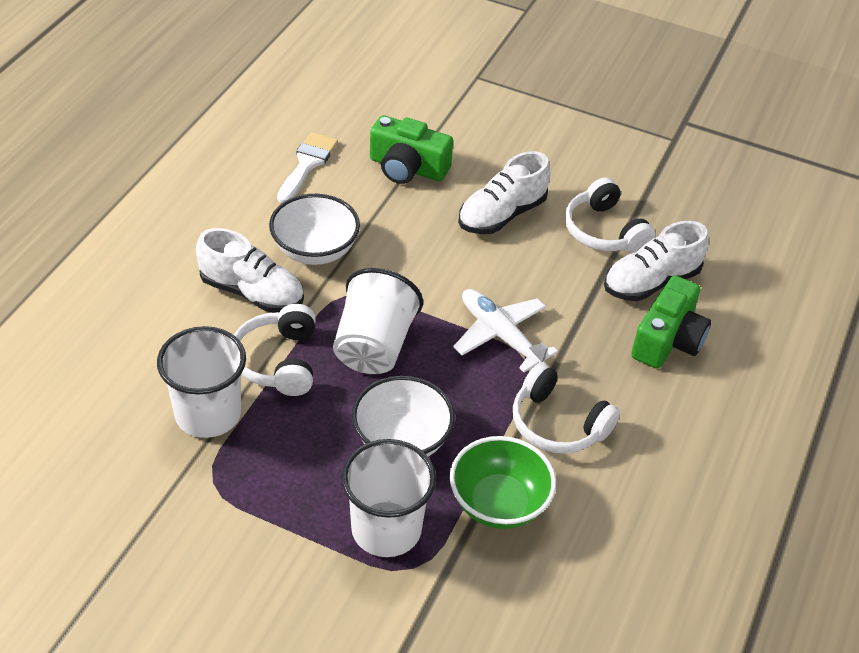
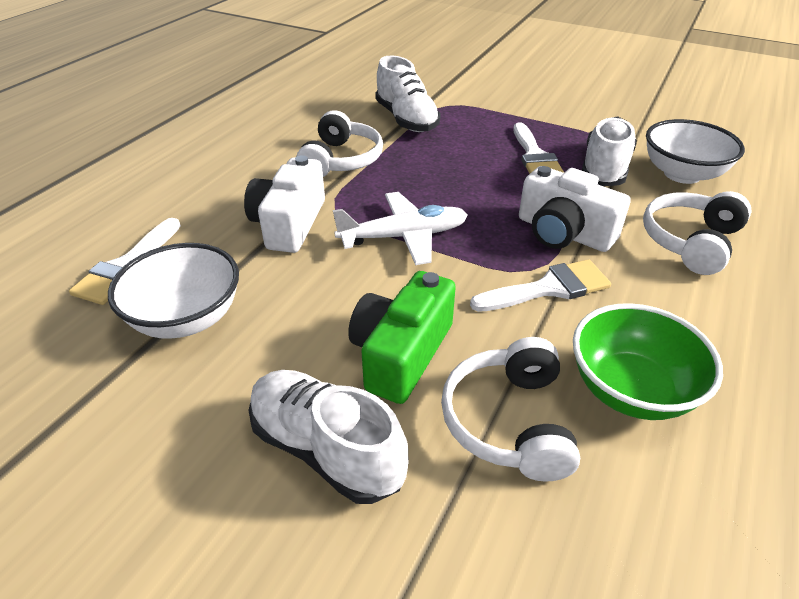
green camera: 2 -> 1
white brush: 1 -> 3
white camera: 0 -> 2
white cup: 3 -> 0

